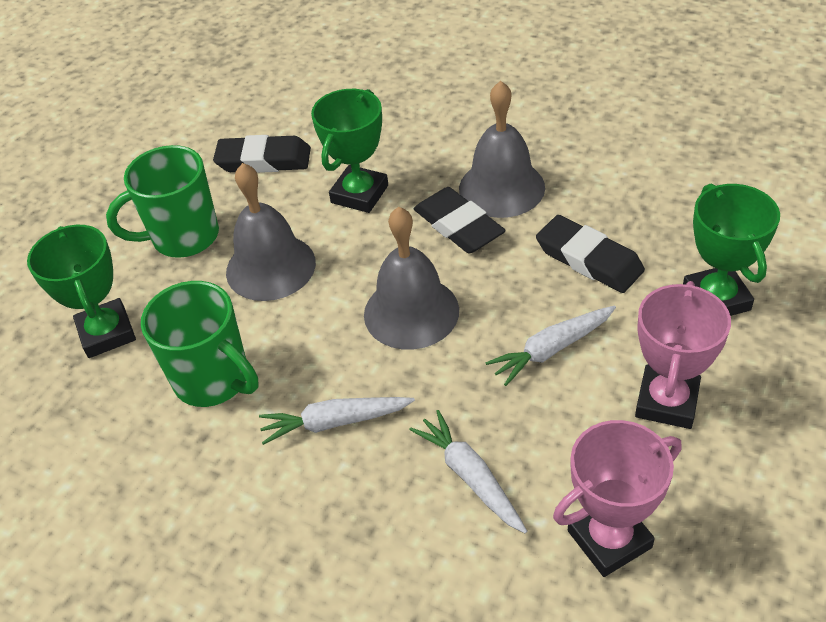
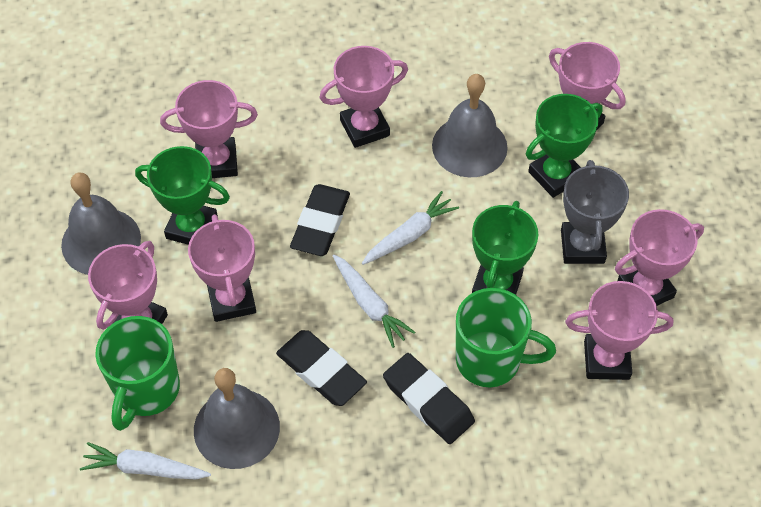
grey trophy: 0 -> 1
pink trophy: 2 -> 7

